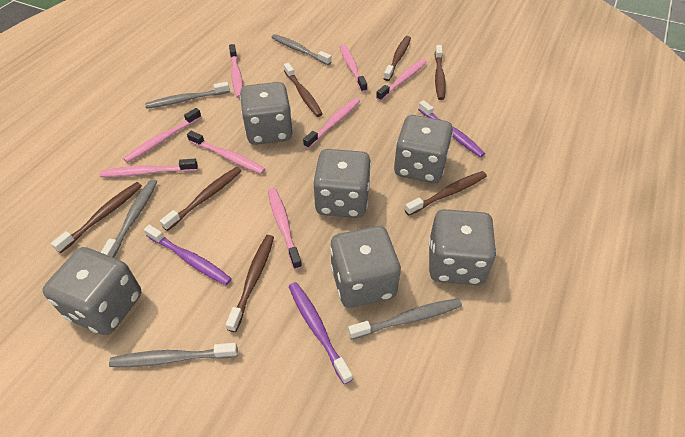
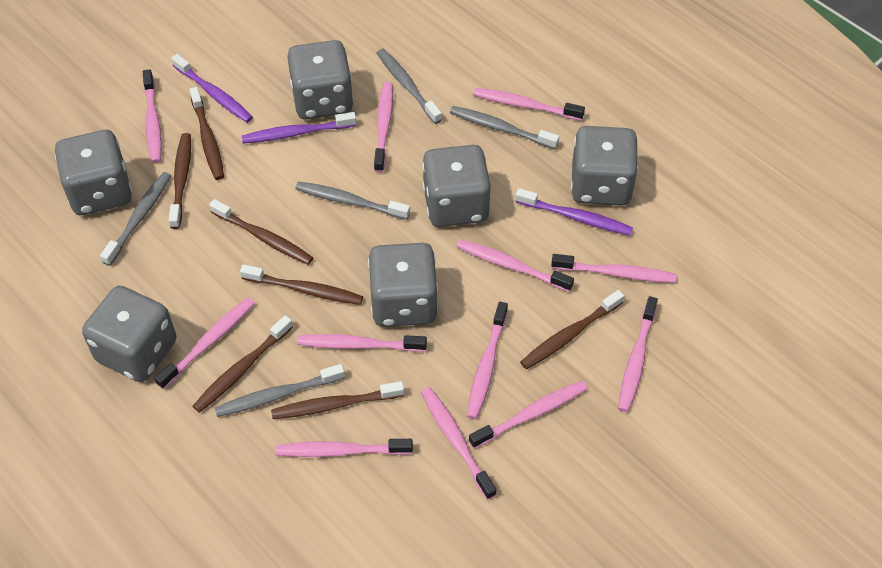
pink toothbrush: 8 -> 12

